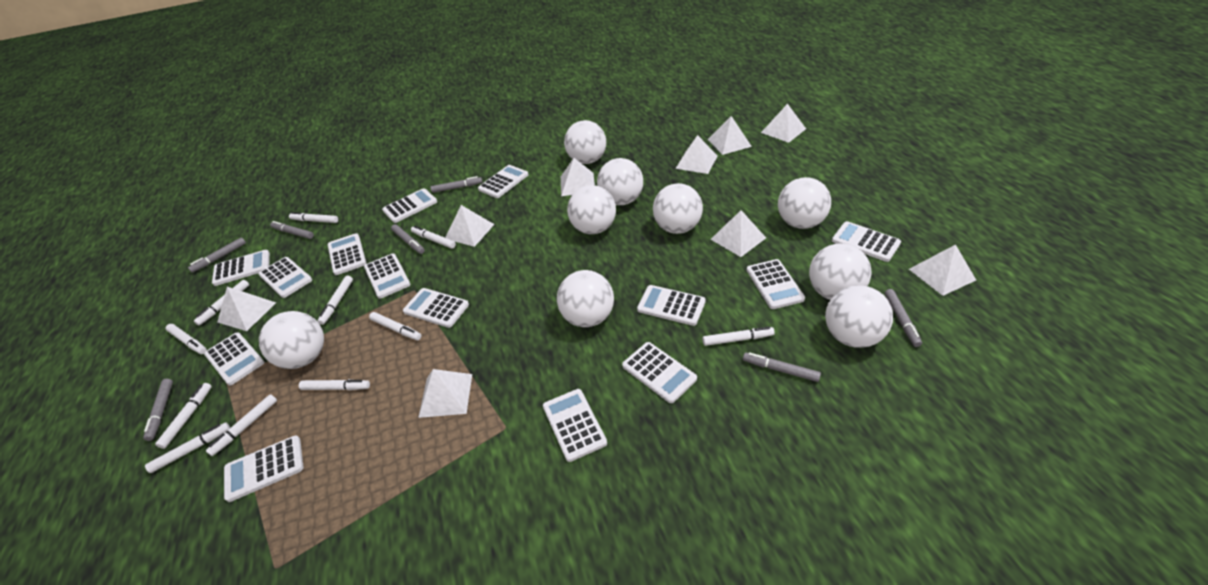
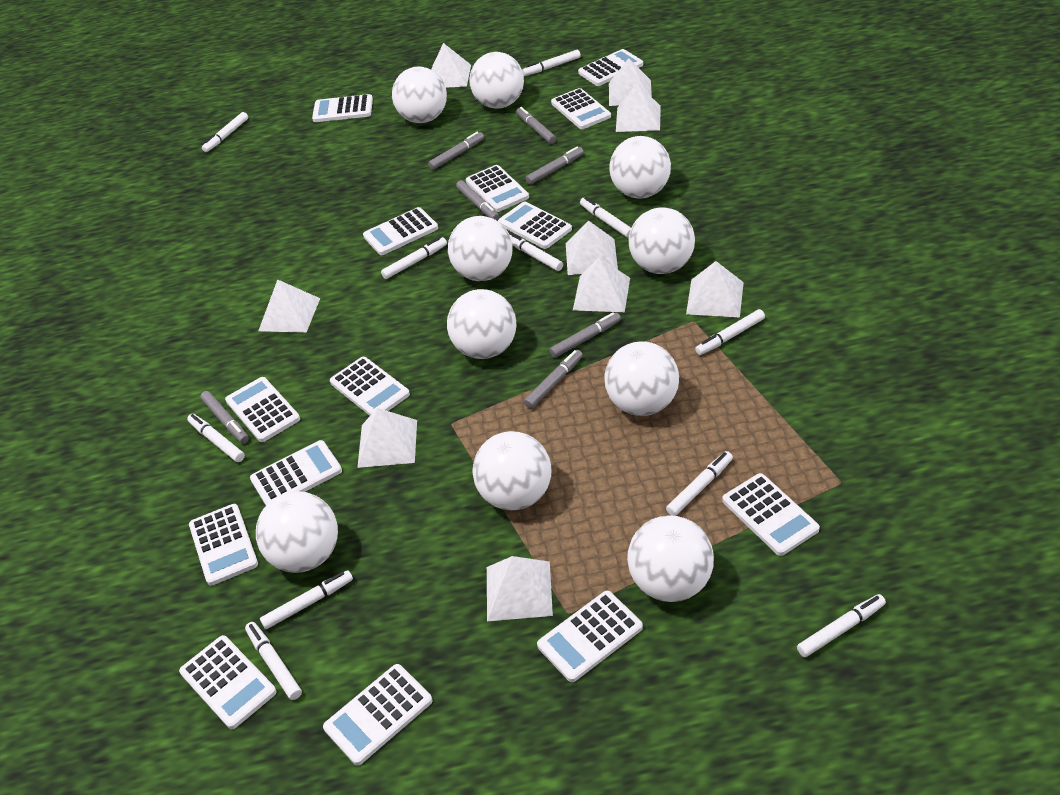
white ball: 9 -> 10

